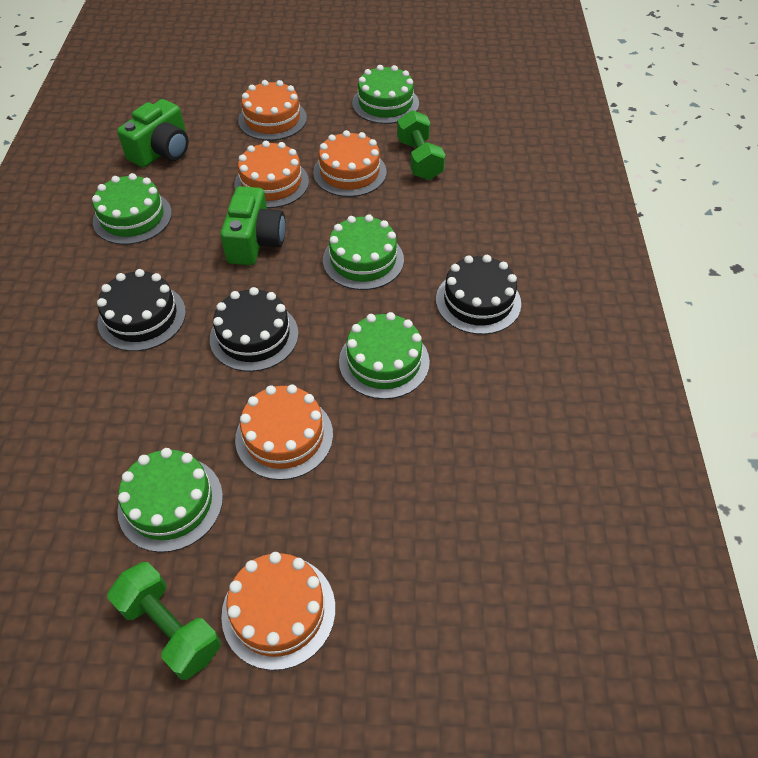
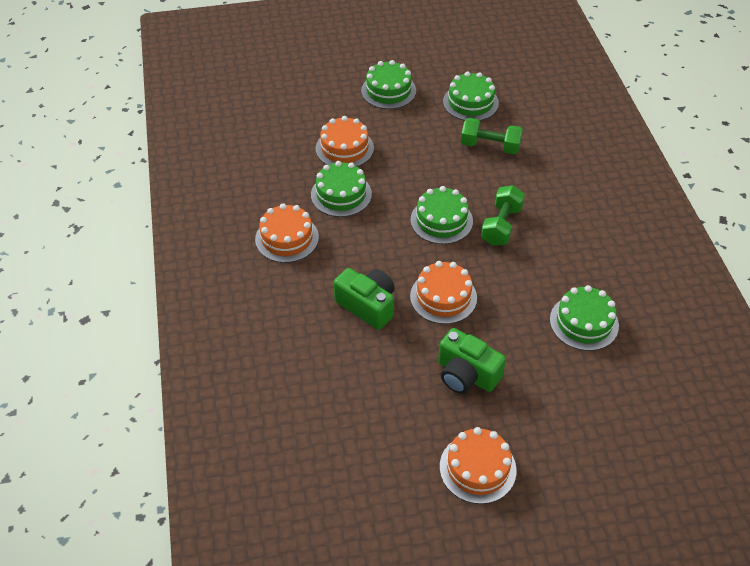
black cake: 3 -> 0
orange cake: 5 -> 4

